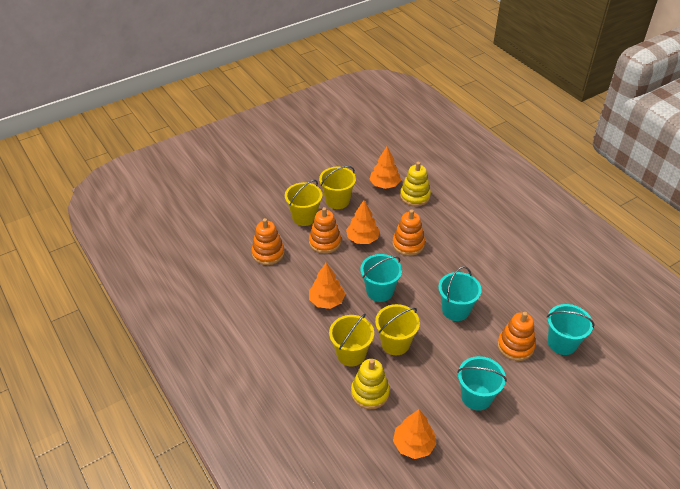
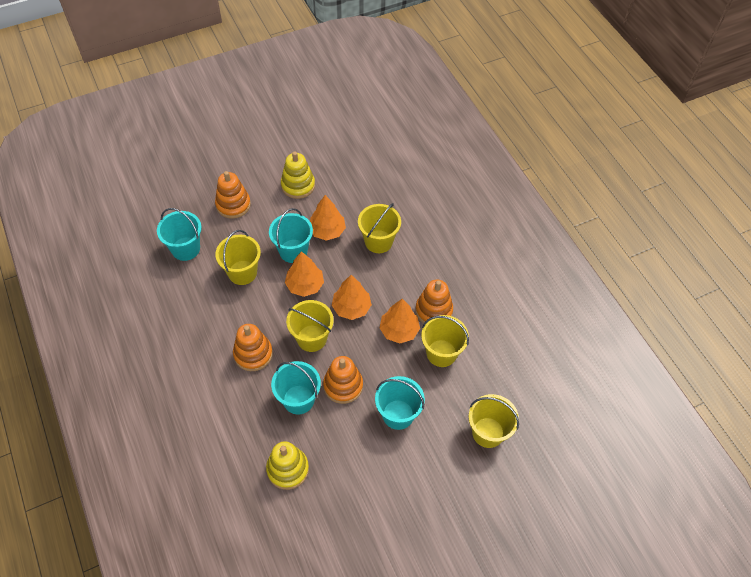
yellow bucket: 4 -> 5

